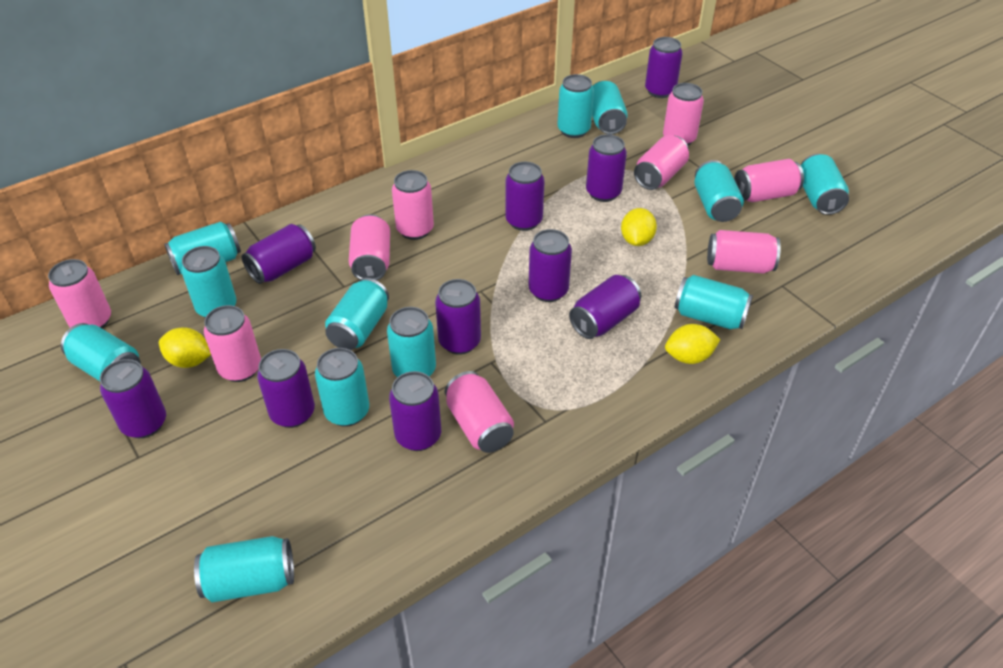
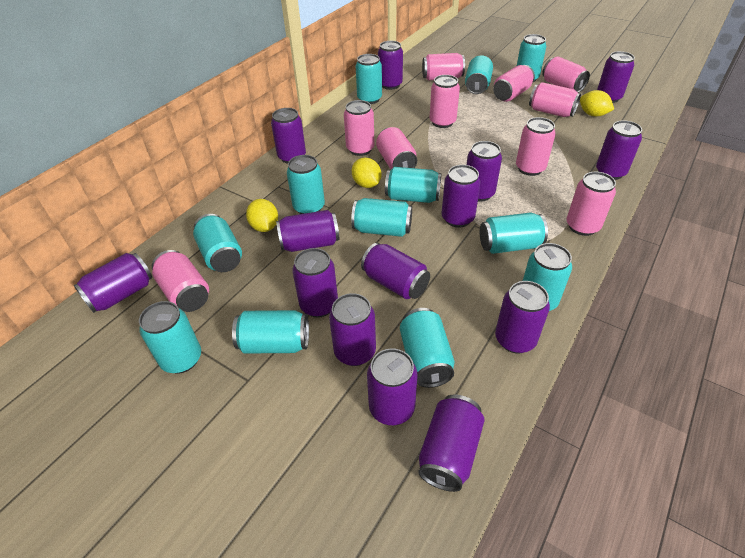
pink can: 9 -> 10
purple can: 10 -> 14

